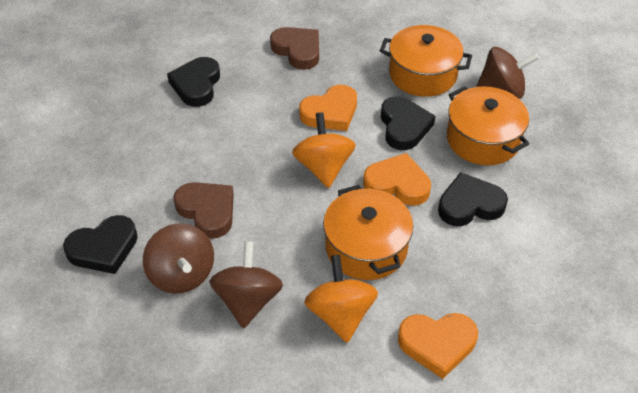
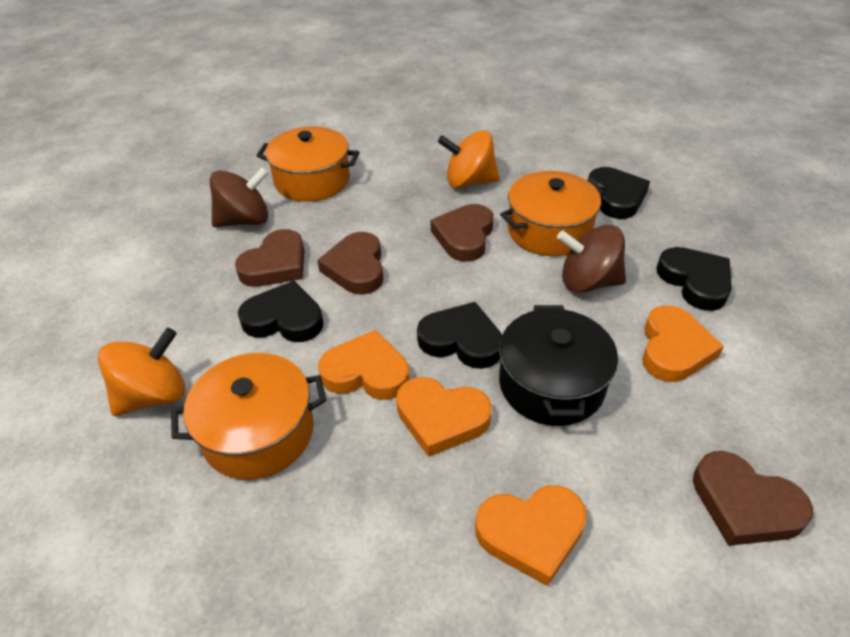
black pot: 0 -> 1
brown heart: 2 -> 4
brown spinning top: 3 -> 2
orange heart: 3 -> 4

